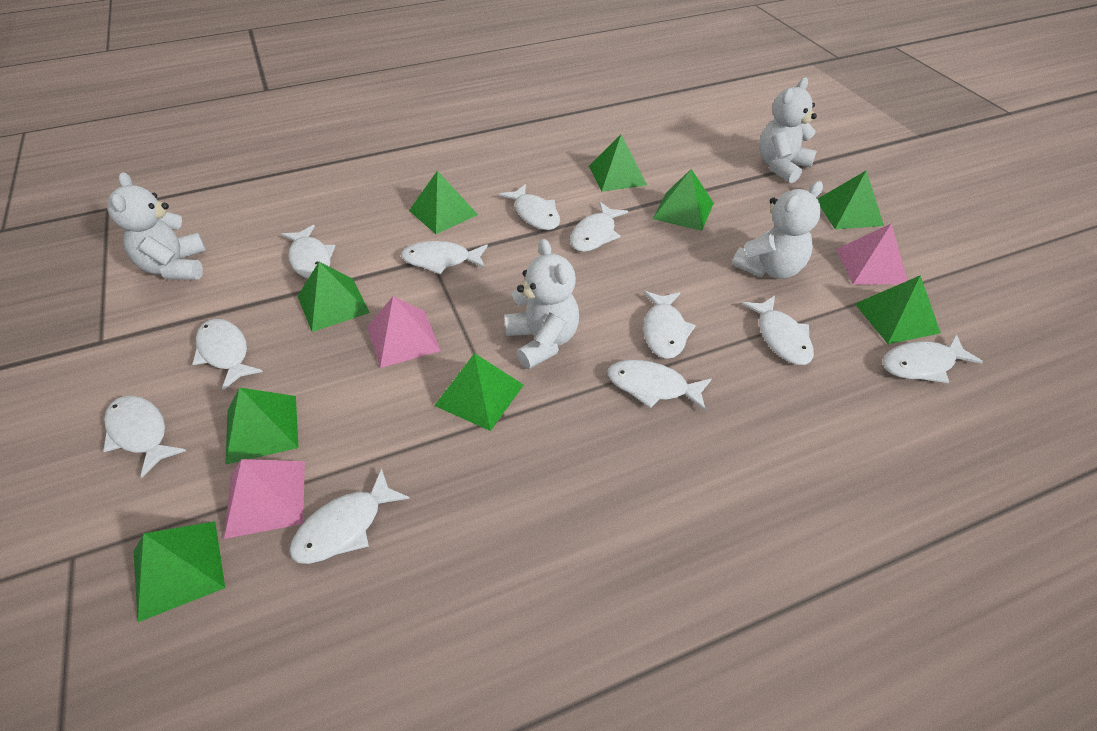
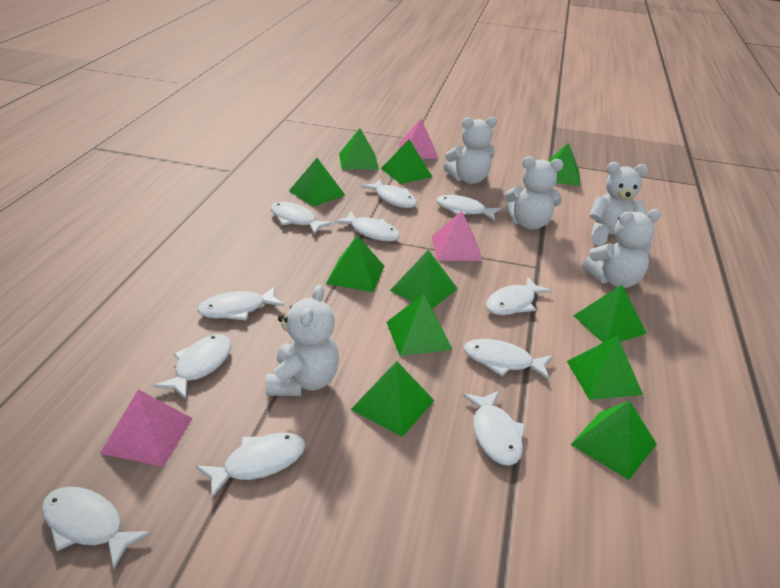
green pyramid: 9 -> 11
white teddy bear: 4 -> 5

